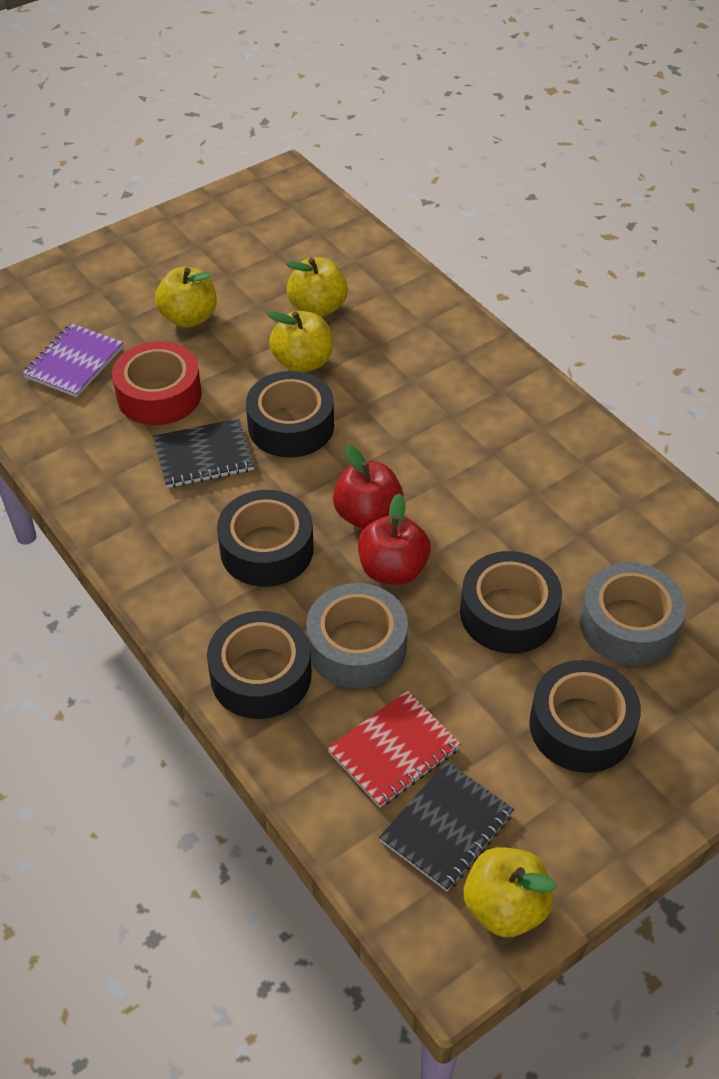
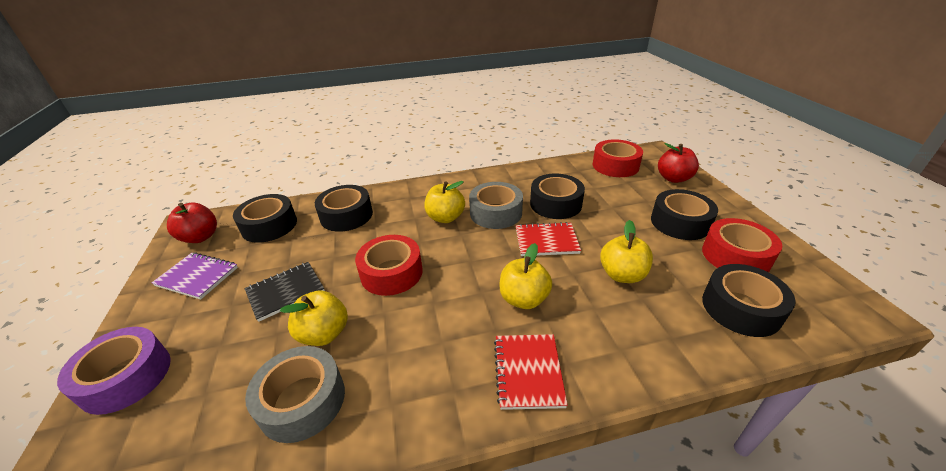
black notebook: 2 -> 1
purple tape: 0 -> 1
red notebook: 1 -> 2
red tape: 1 -> 3

